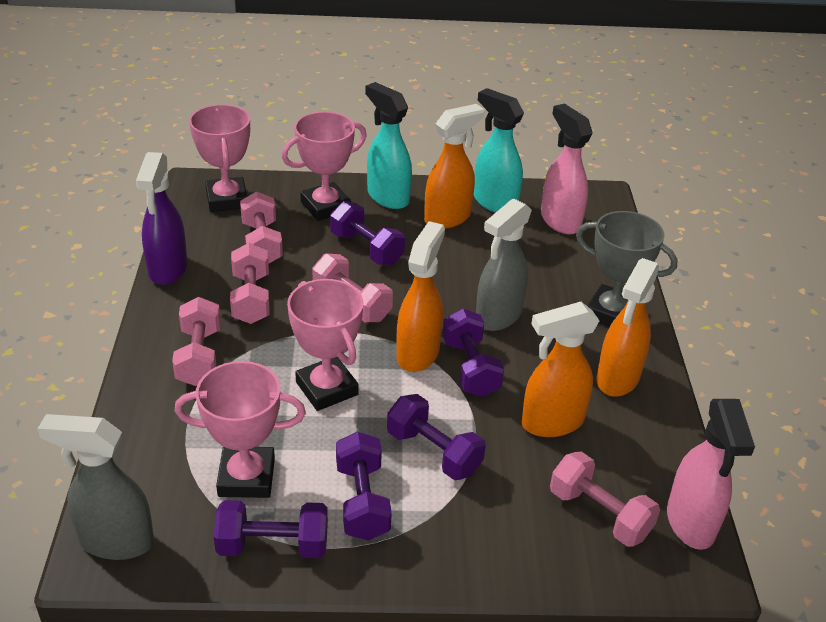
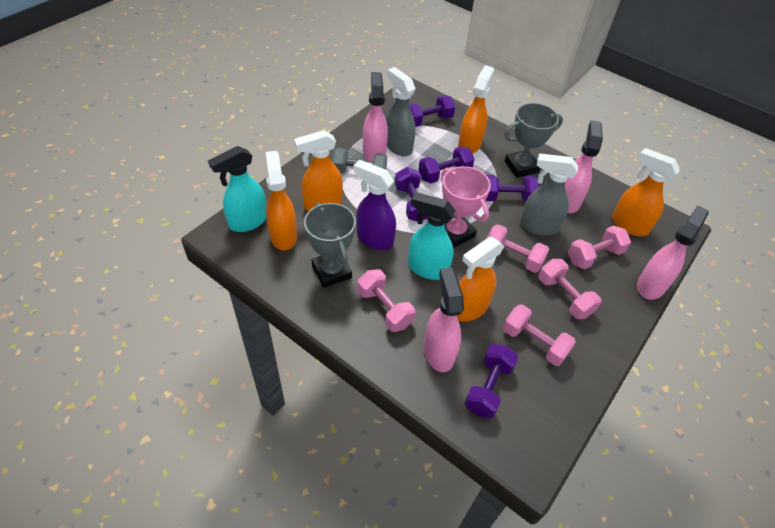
grey dumbbell: 0 -> 1
grey trophy: 1 -> 2
orange spray bottle: 4 -> 5
pink spray bottle: 2 -> 4
pink trophy: 4 -> 1

